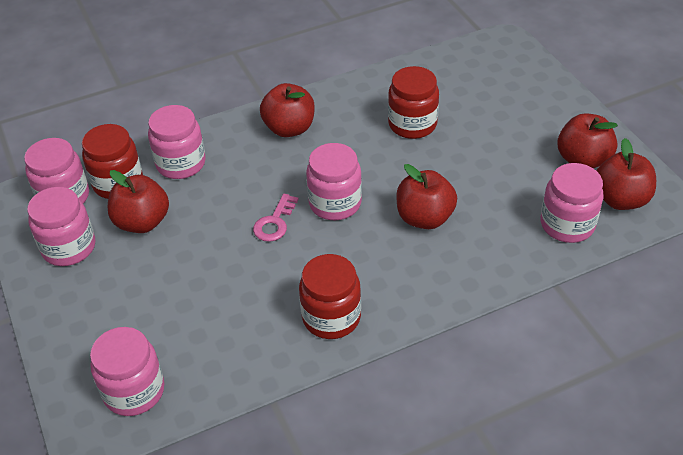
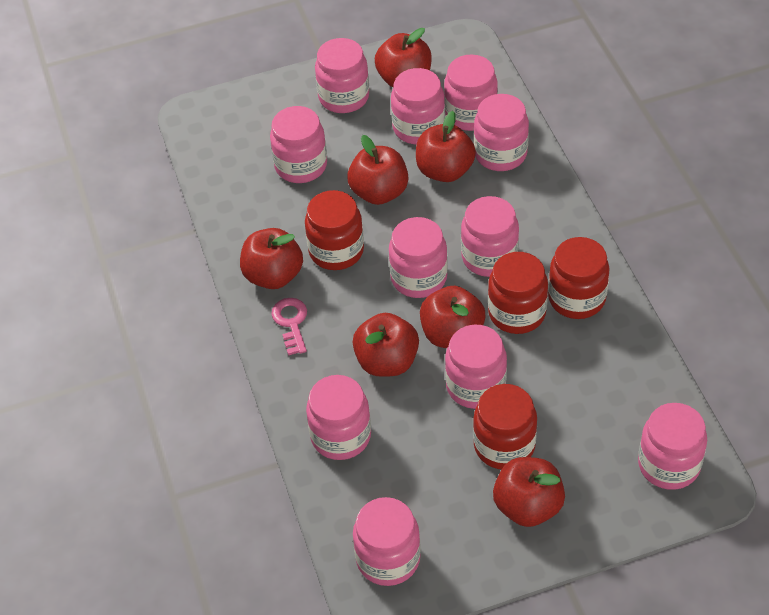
pink jar: 6 -> 11
red apple: 5 -> 7
red jar: 3 -> 4

